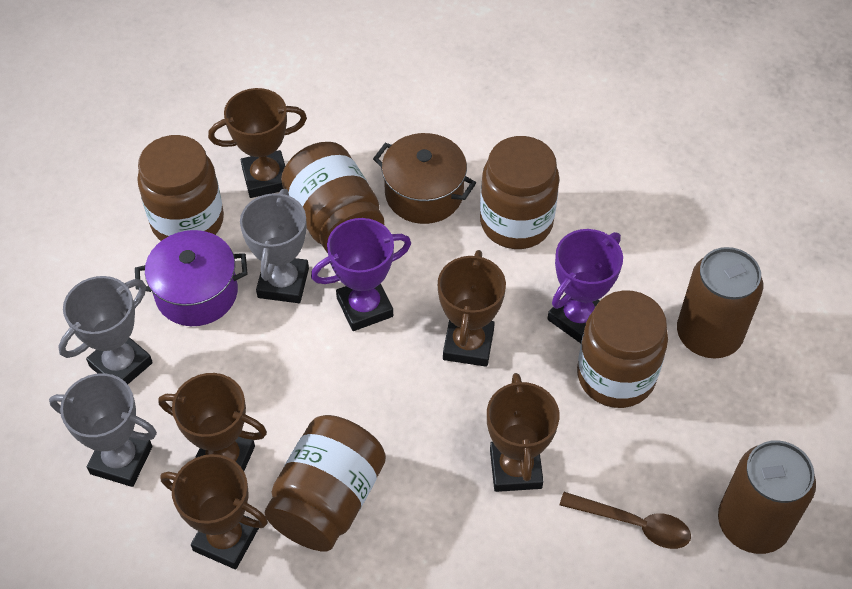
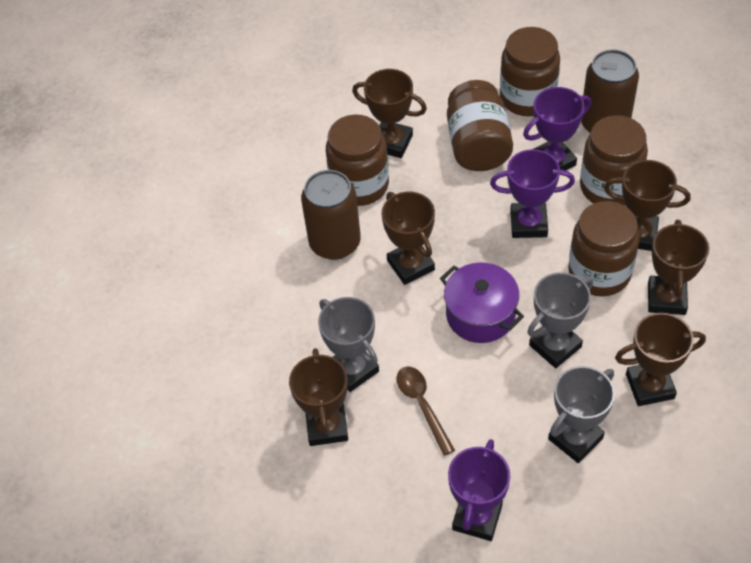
brown pot: 1 -> 0
brown trophy: 5 -> 6
purple trophy: 2 -> 3

